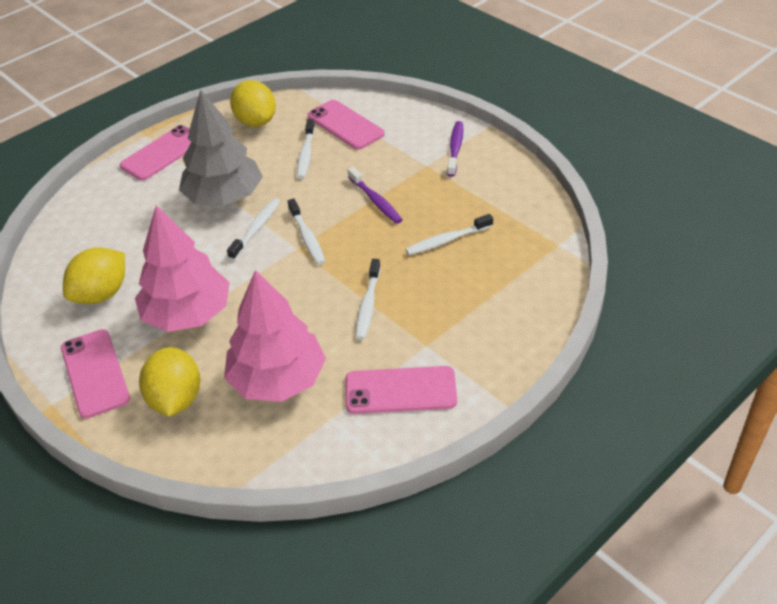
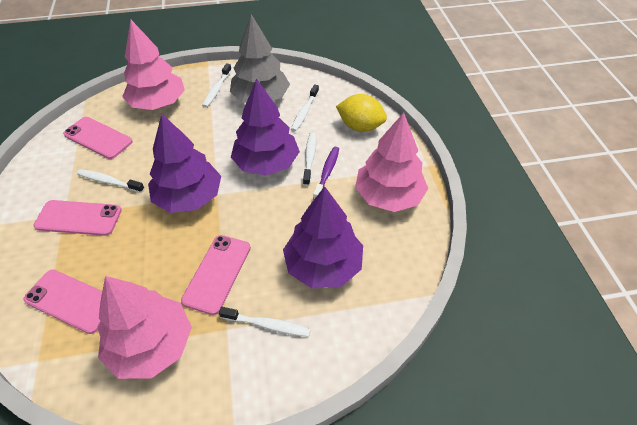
pink tree: 2 -> 3
purple toothbrush: 2 -> 1
purple tree: 0 -> 3
yellow lemon: 3 -> 1

